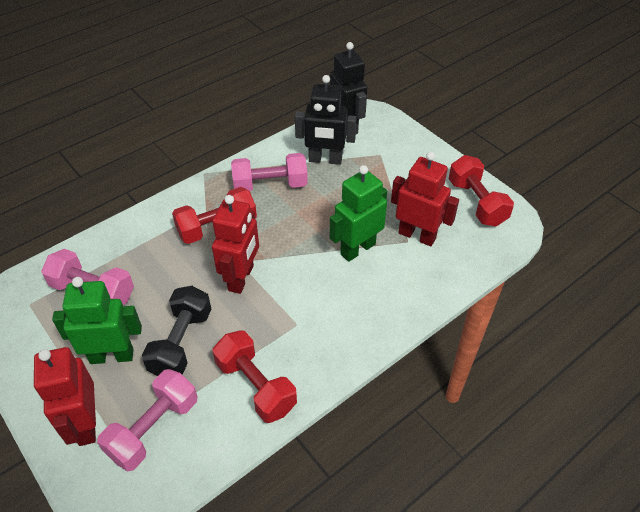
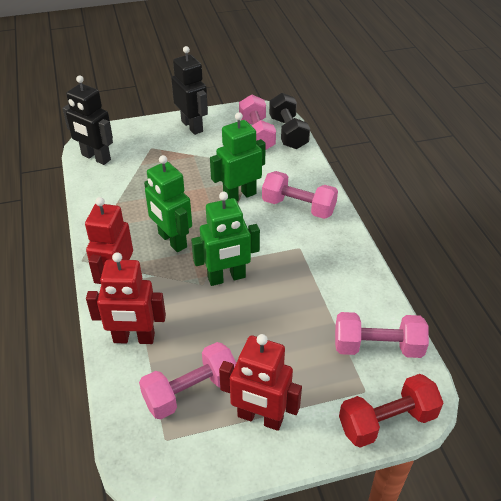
green robot: 2 -> 3
pink dumbbell: 3 -> 4
red dumbbell: 3 -> 1

